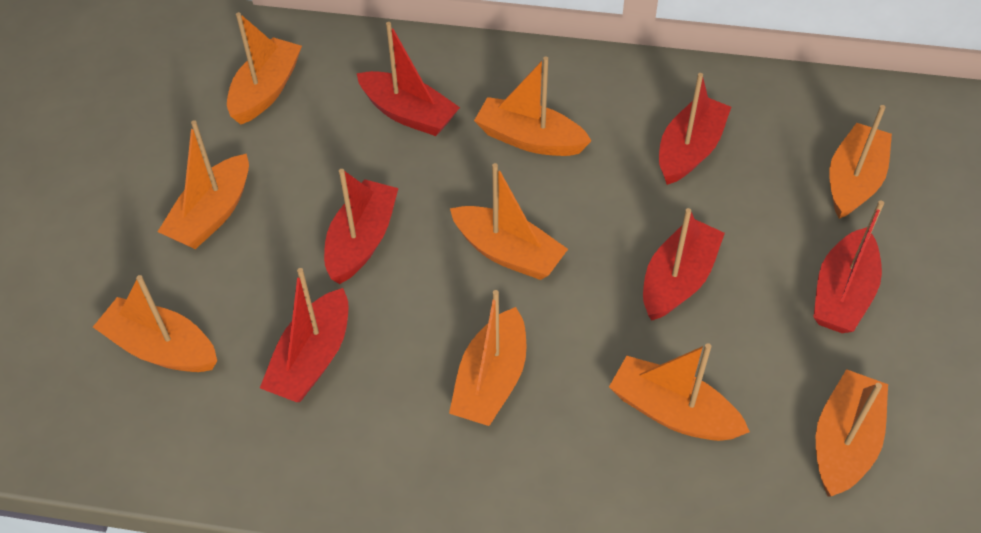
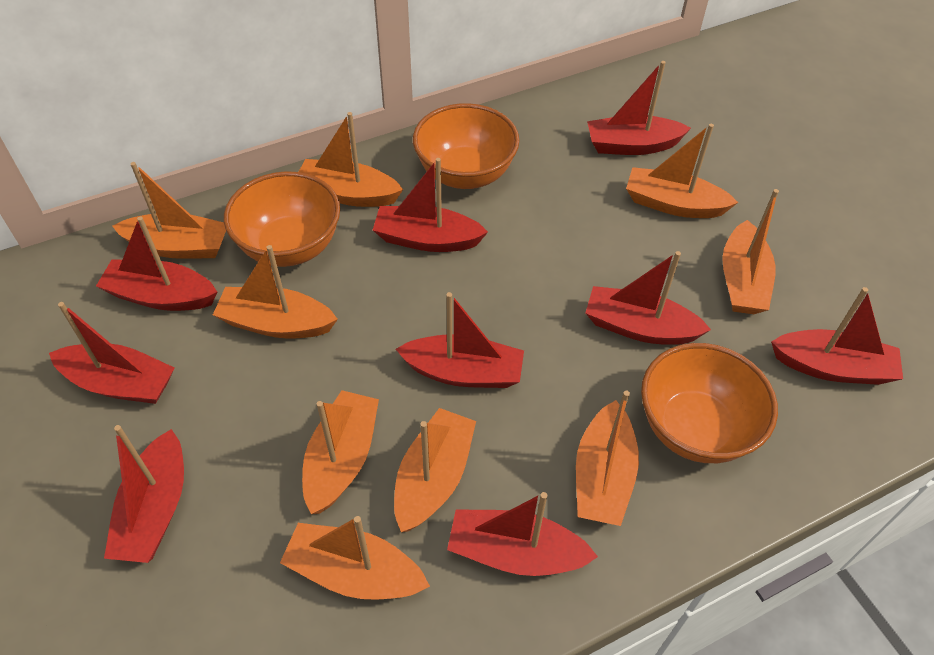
orange bowl: 0 -> 3
red boat: 6 -> 9

